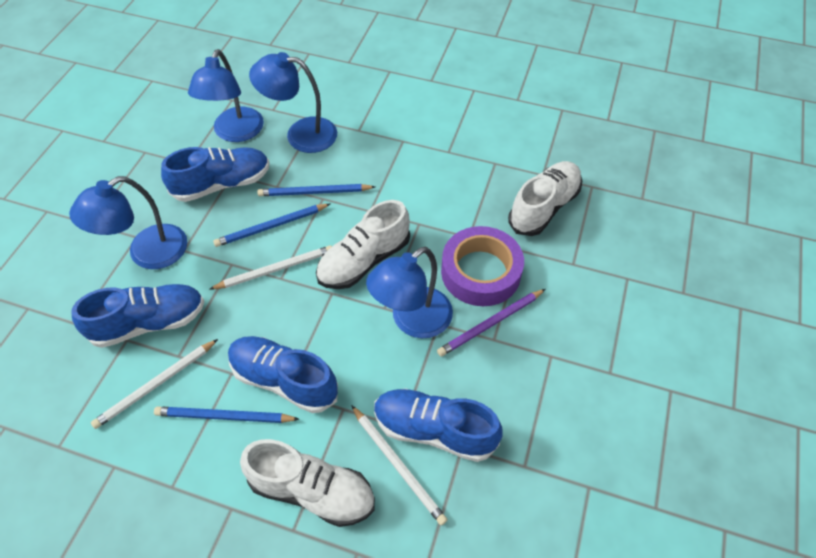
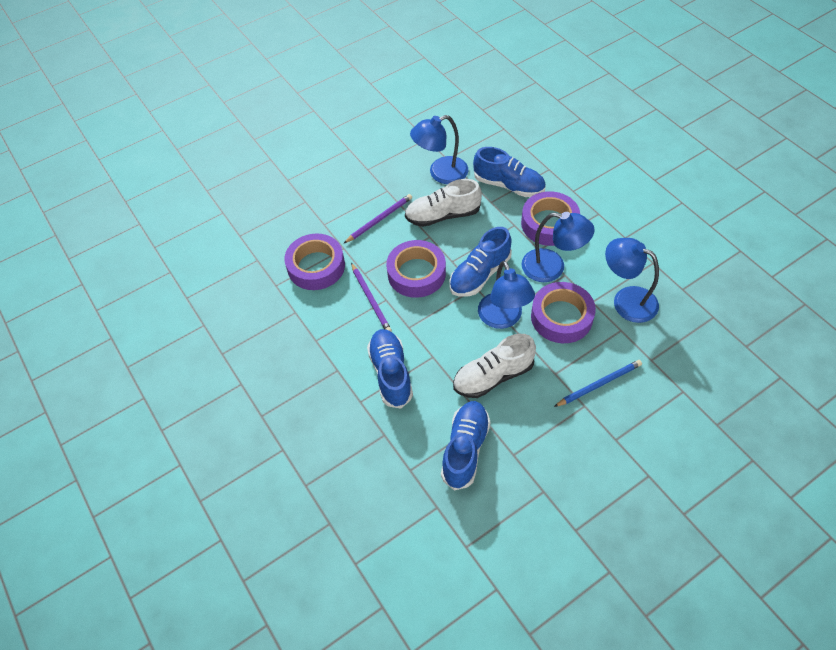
blue pencil: 3 -> 1
purple pencil: 1 -> 2
purple tape: 1 -> 4
white pencil: 3 -> 0
white shoe: 3 -> 2

